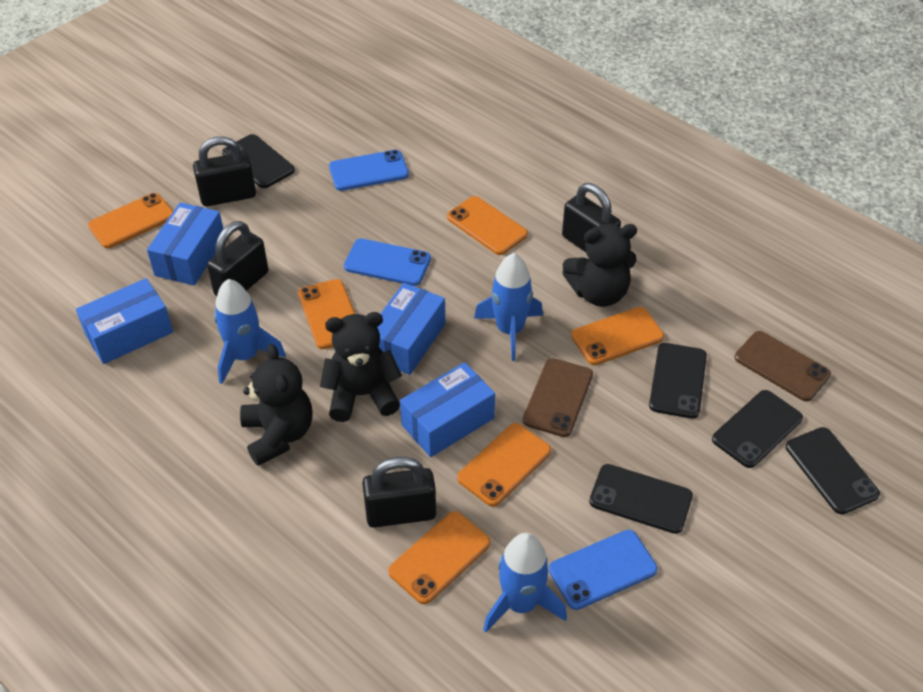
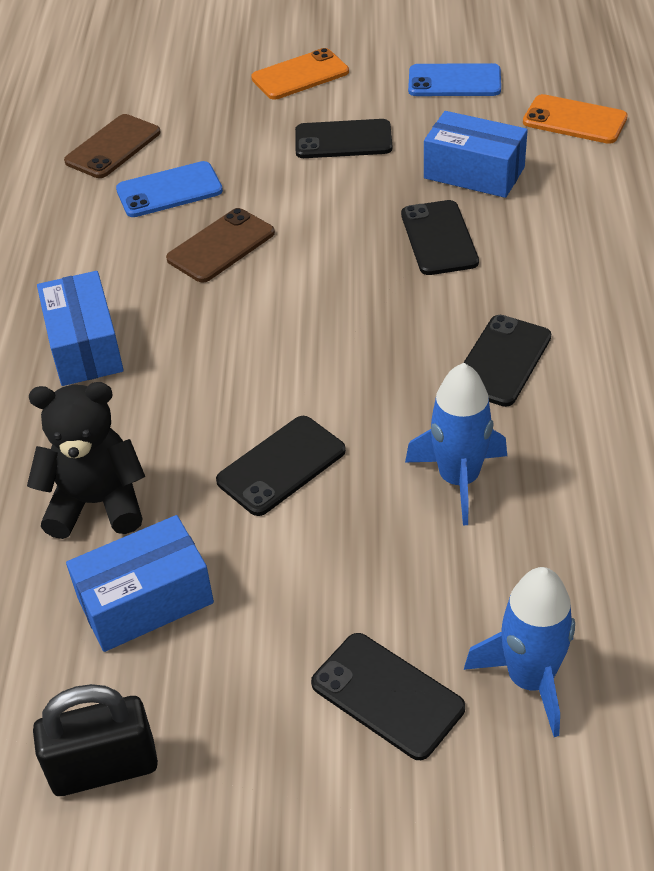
black padlock: 4 -> 1
black teddy bear: 3 -> 1
blue box: 4 -> 3
blue phone: 3 -> 2
blue rocket: 3 -> 2
orange phone: 6 -> 2

